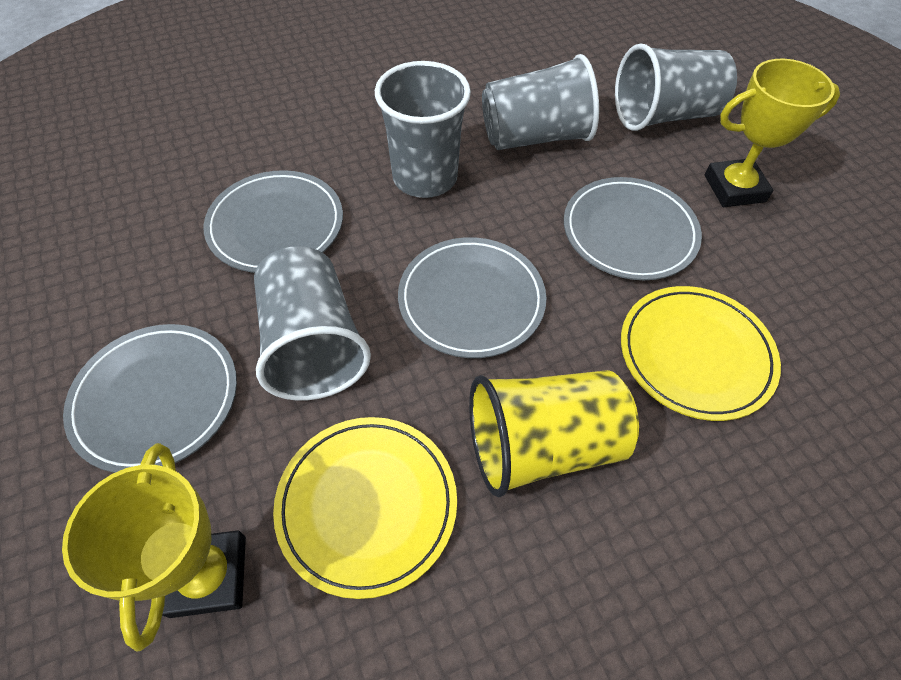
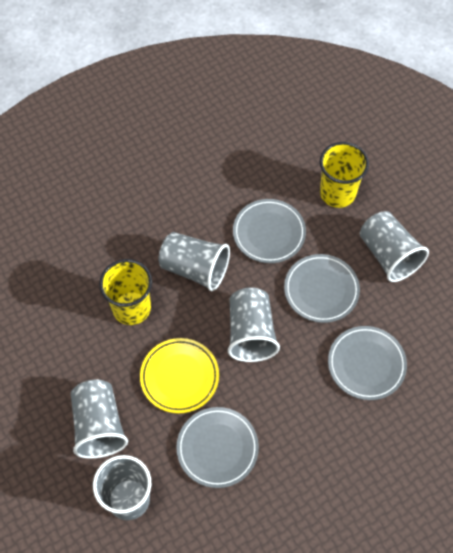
grey cup: 4 -> 5
yellow cup: 1 -> 2
yellow plate: 2 -> 1
yellow trophy: 2 -> 0

